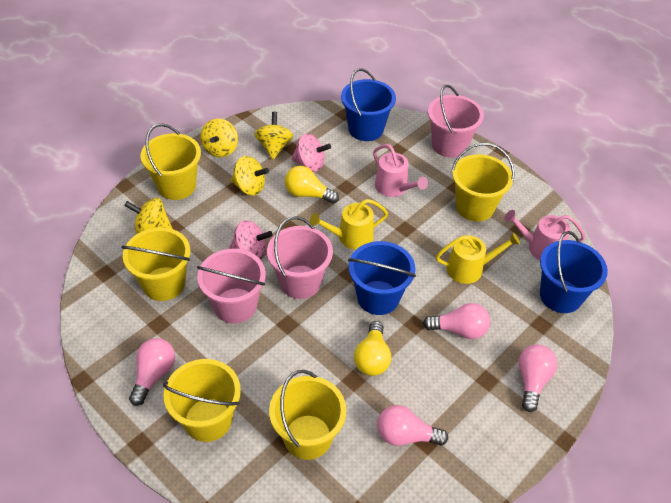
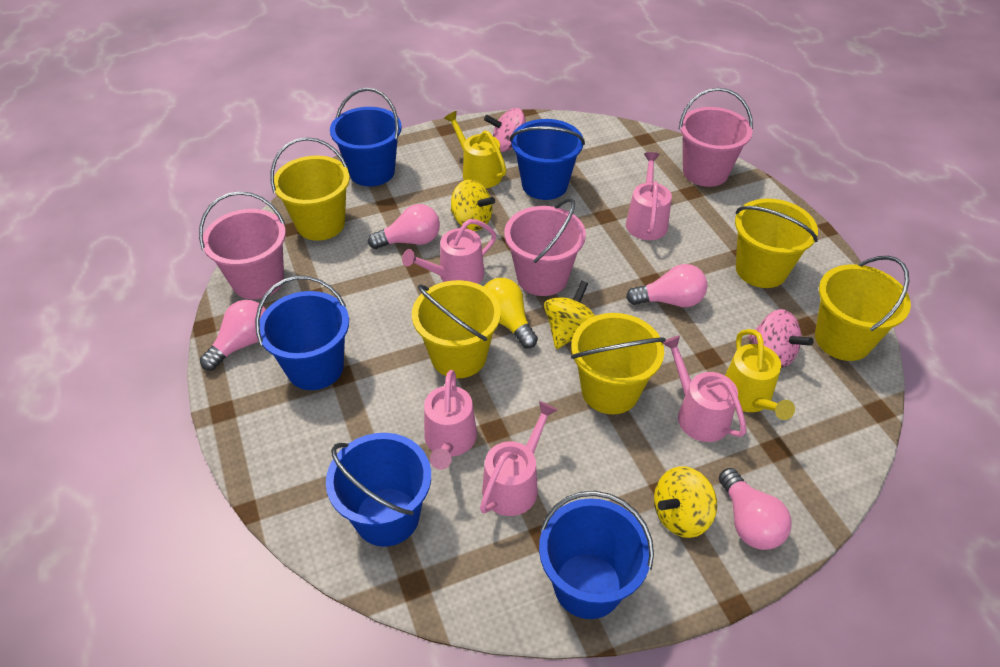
blue bucket: 3 -> 5
pink watering can: 2 -> 5
yellow light bulb: 2 -> 1
yellow spinning top: 4 -> 3

